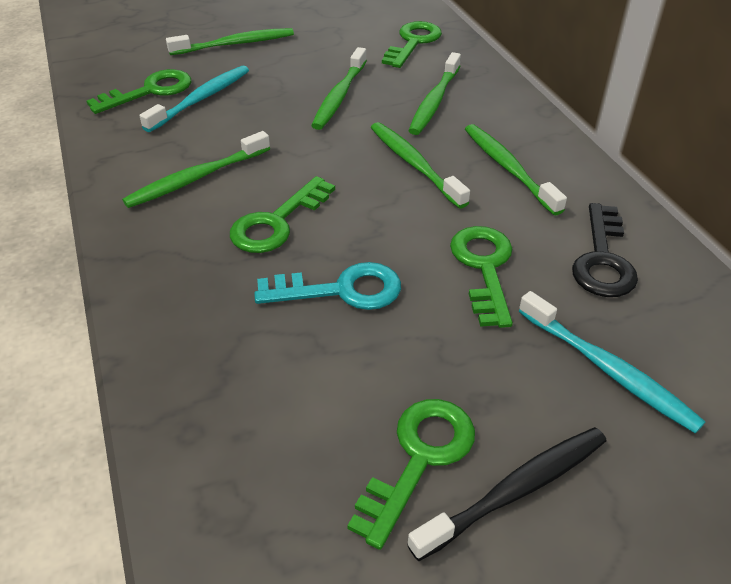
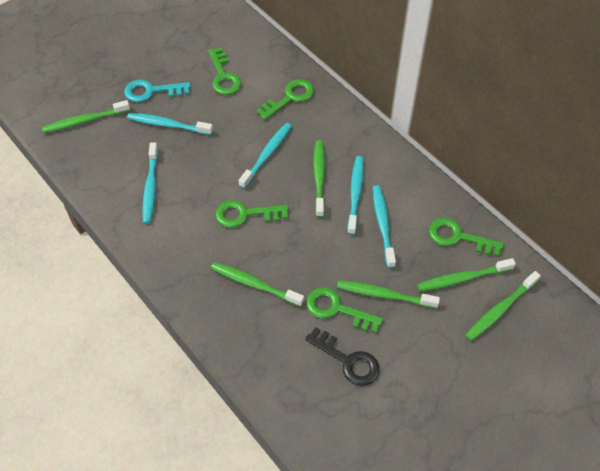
black toothbrush: 1 -> 0
turquoise toothbrush: 2 -> 5

